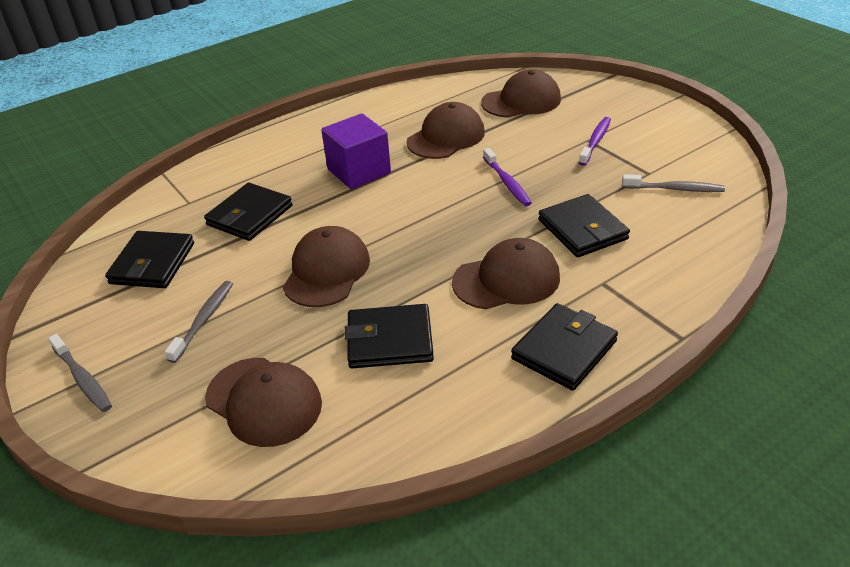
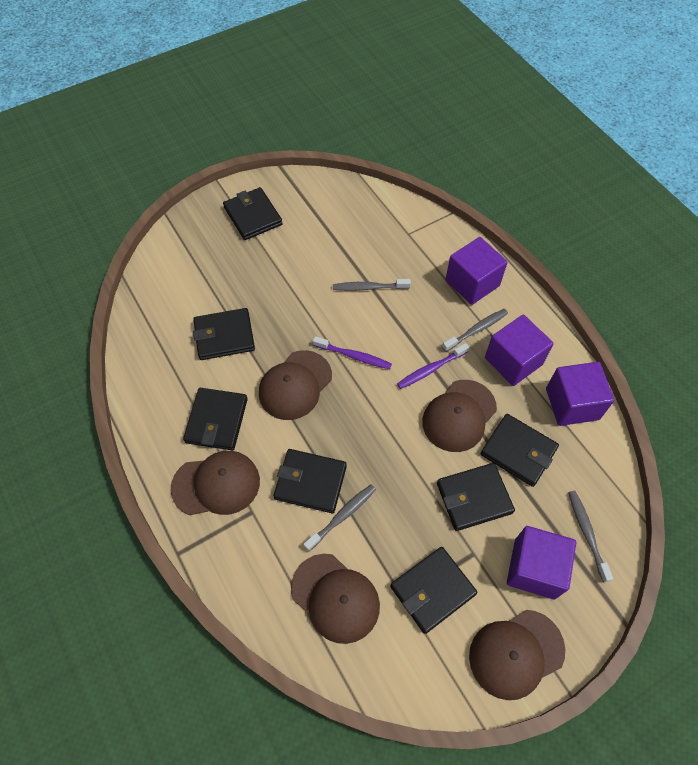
black wallet: 5 -> 7
grey toothbrush: 3 -> 4
purple cube: 1 -> 4

